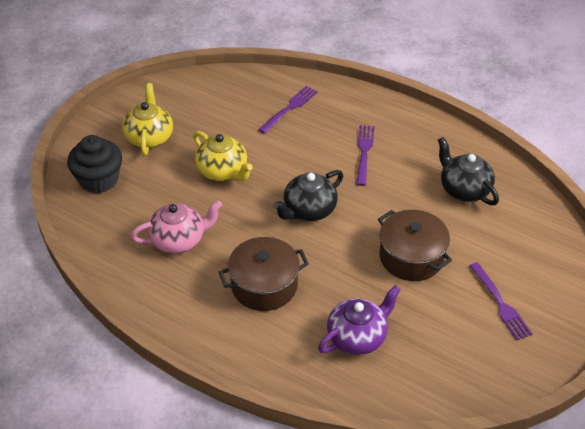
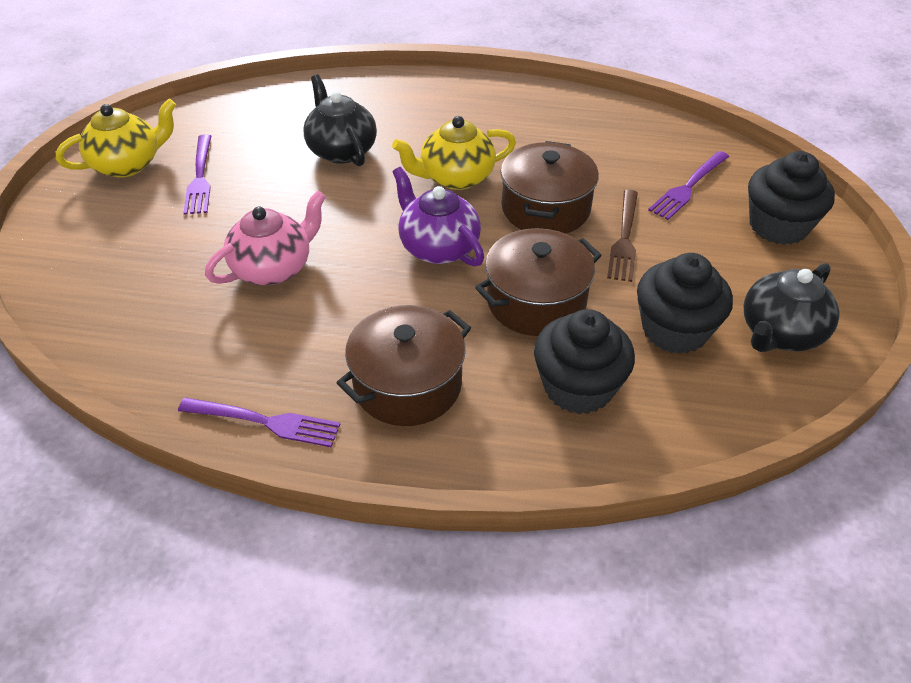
black cupcake: 1 -> 3
brown fork: 0 -> 1
brown pot: 2 -> 3

